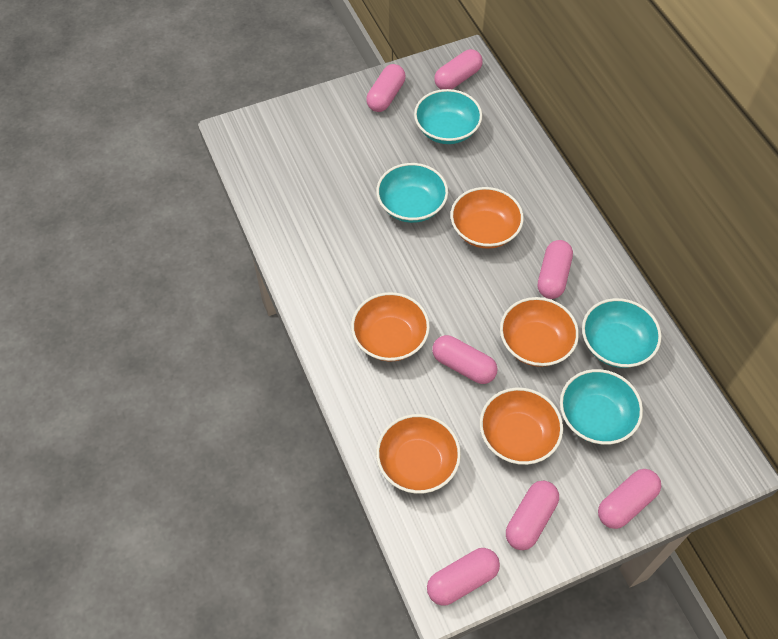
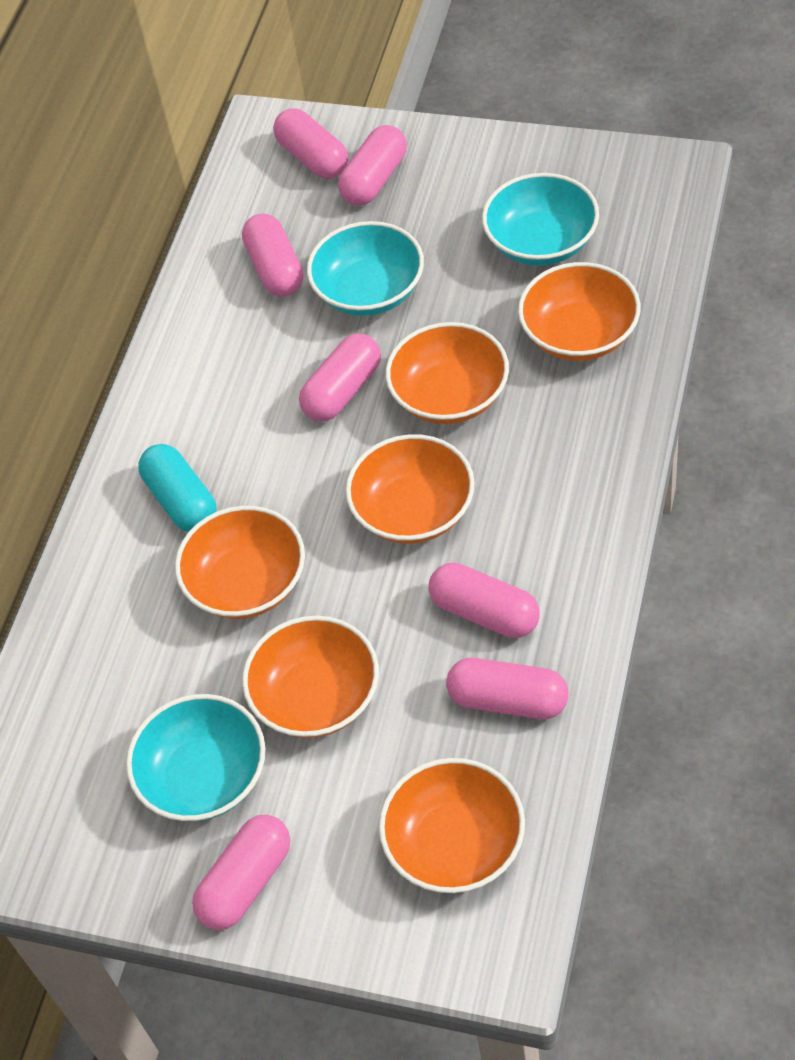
orange bowl: 5 -> 6
turquoise bowl: 4 -> 3
turquoise capsule: 0 -> 1

